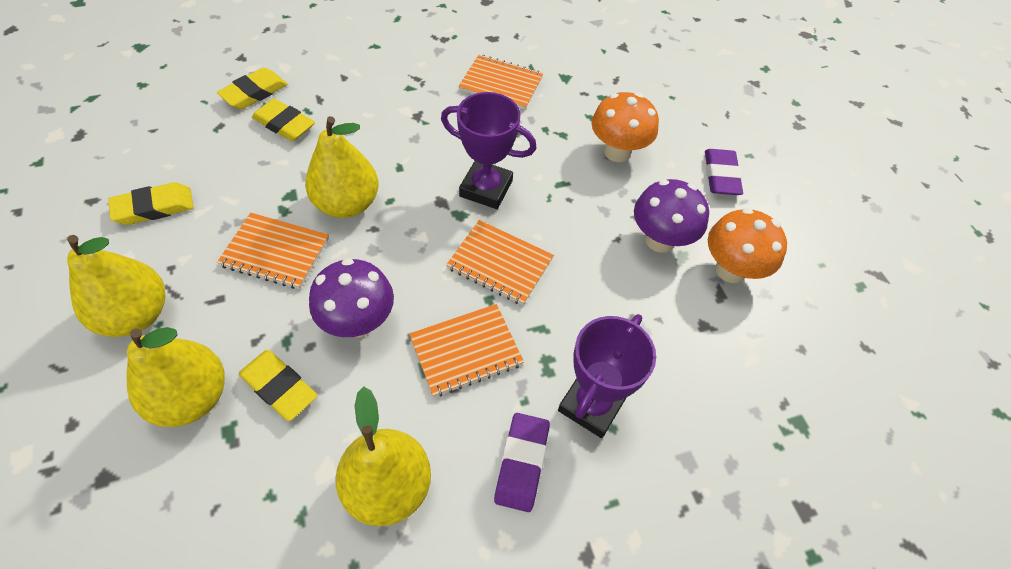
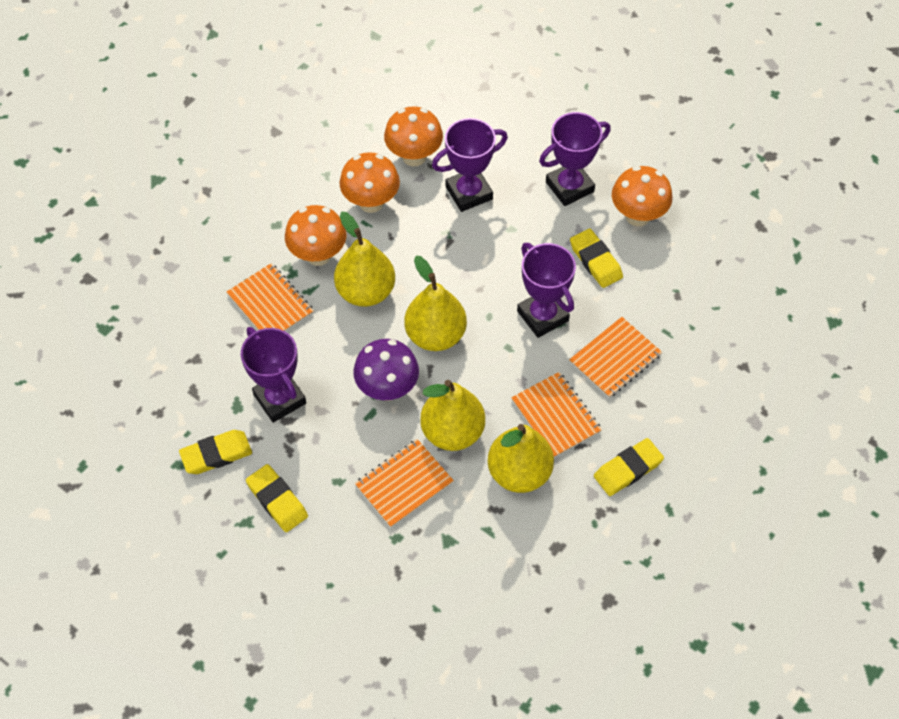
orange mushroom: 2 -> 4
purple eraser: 2 -> 0
purple mushroom: 2 -> 1
purple trophy: 2 -> 4

